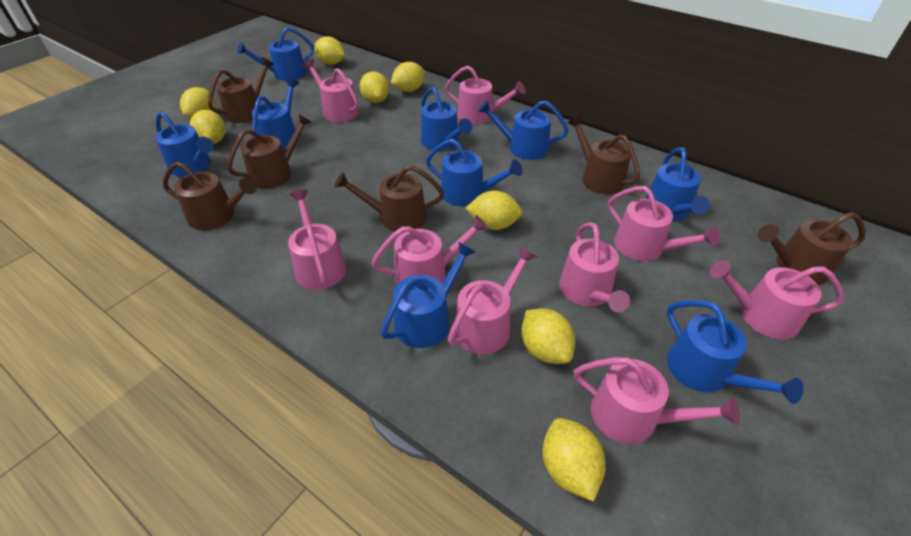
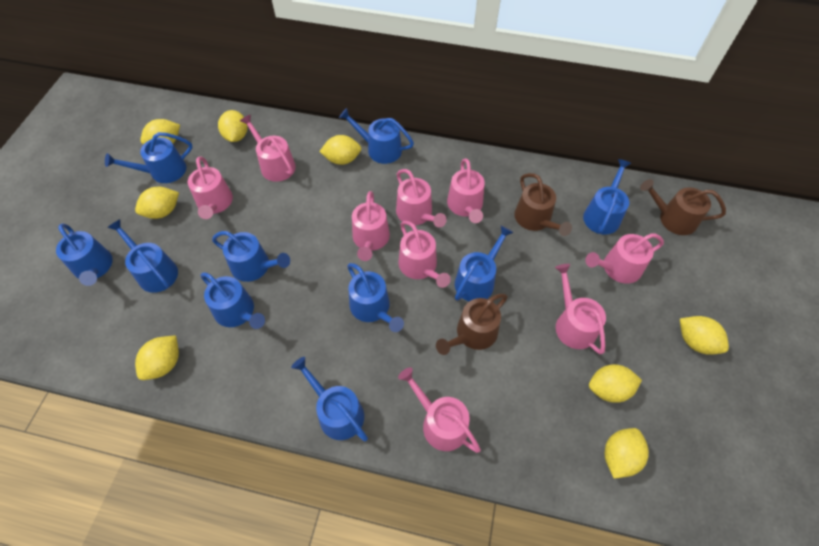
blue watering can: 9 -> 10
brown watering can: 6 -> 3

